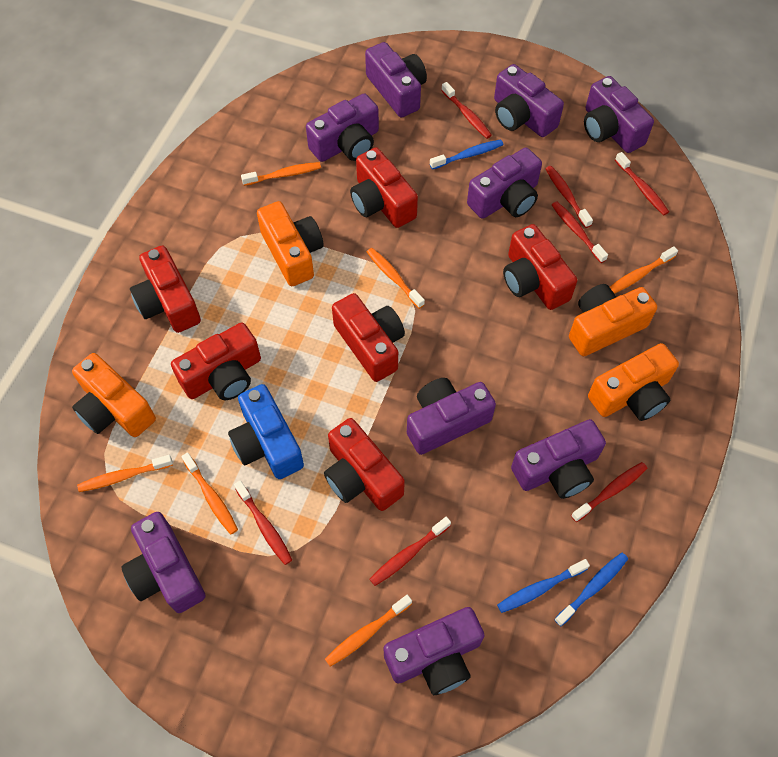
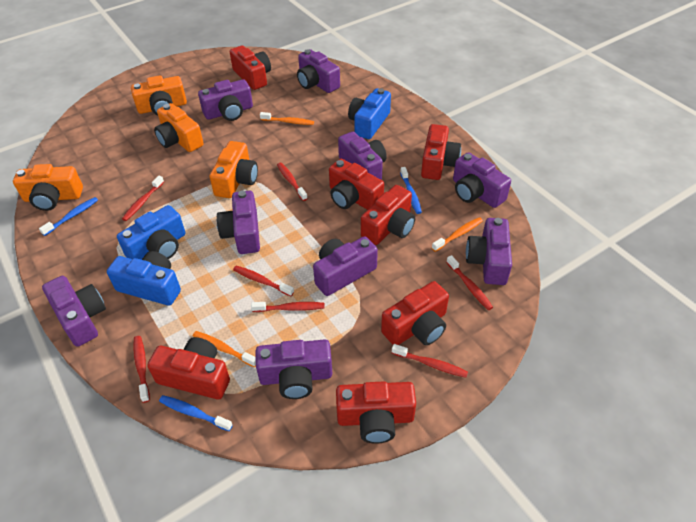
blue camera: 1 -> 3
orange toothbrush: 6 -> 3
red camera: 6 -> 7

